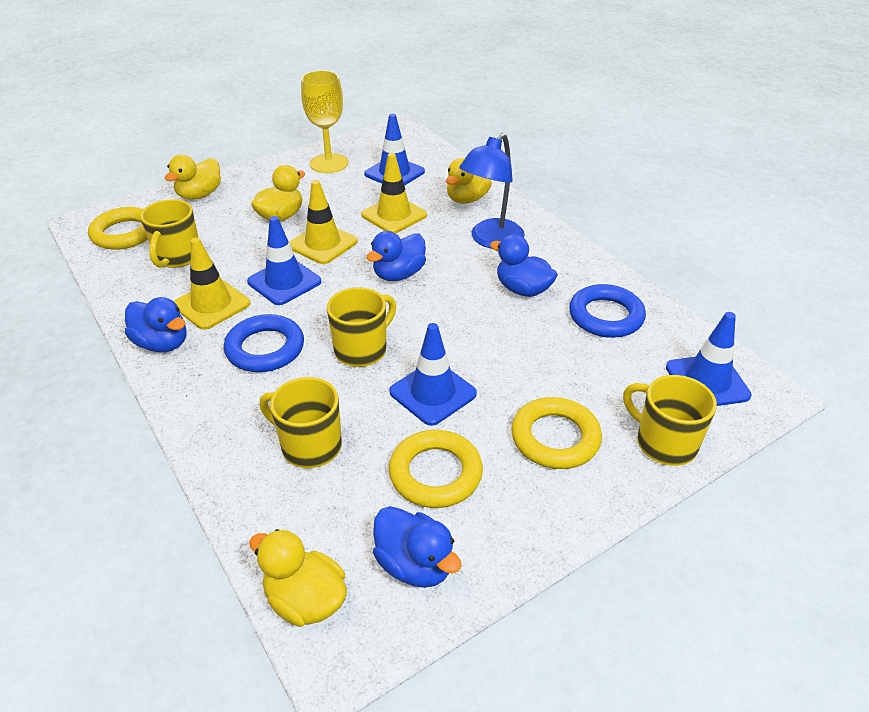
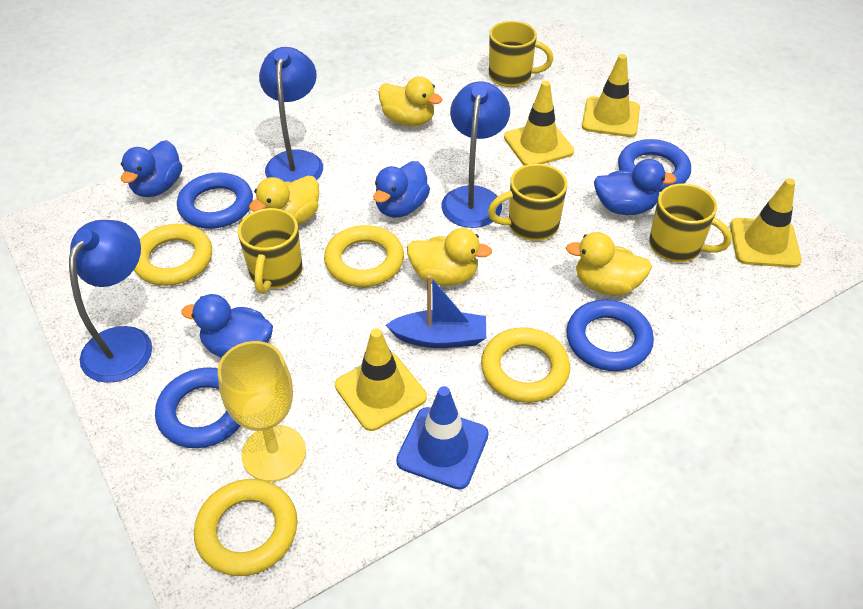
blue boat: 0 -> 1
blue lamp: 1 -> 3
blue ring: 2 -> 4
blue traffic cone: 4 -> 1
yellow ring: 3 -> 4
yellow traffic cone: 3 -> 4

